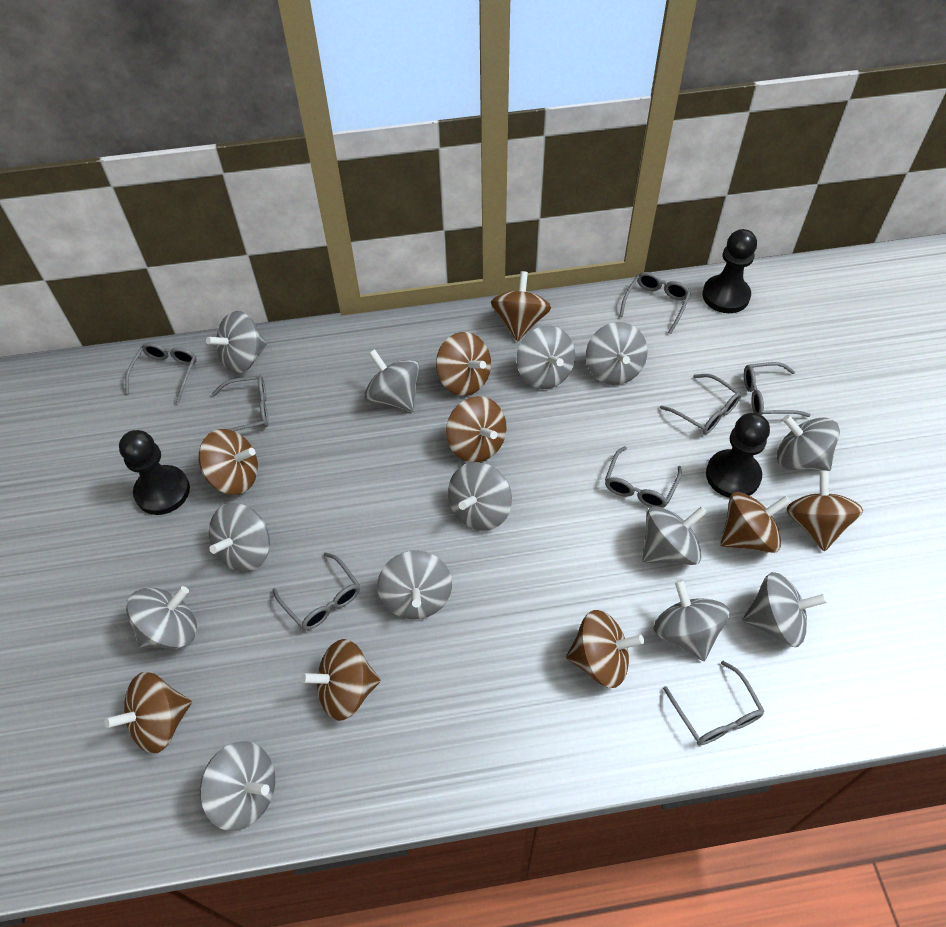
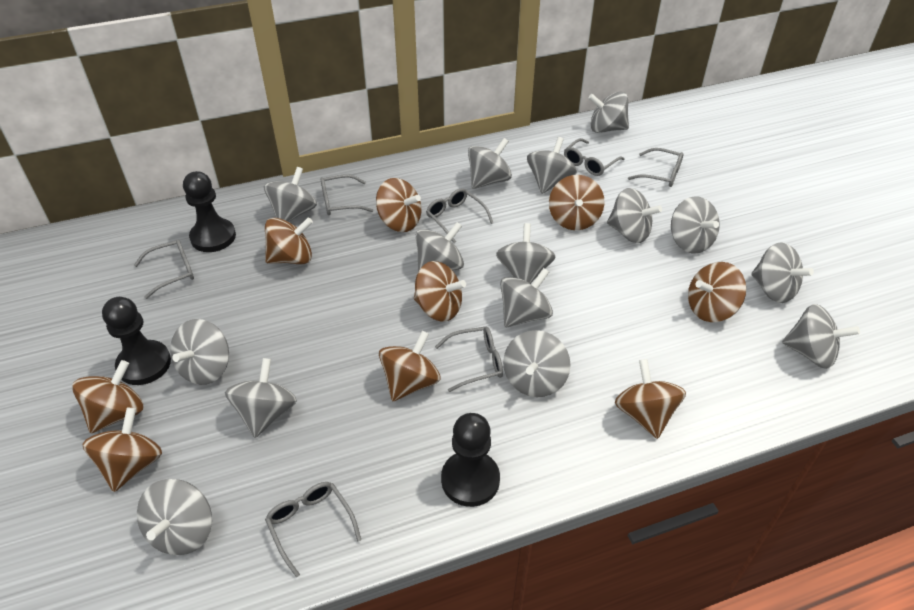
grey glasses: 8 -> 7
grey spinning top: 13 -> 15

